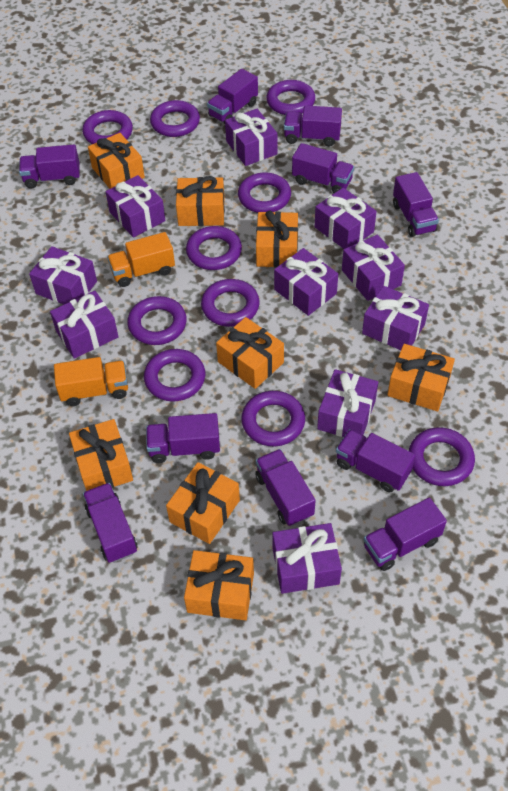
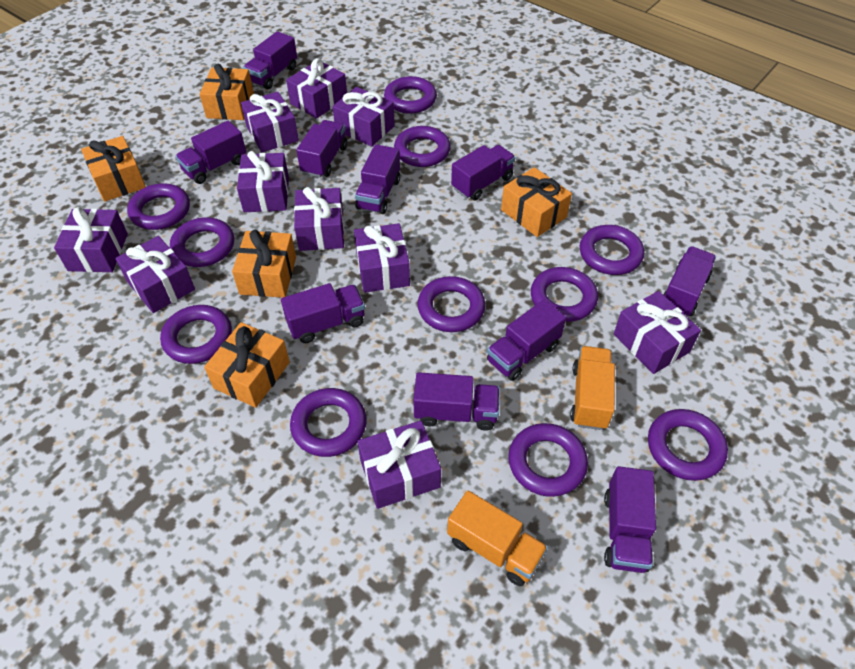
orange gift: 8 -> 5
purple ring: 10 -> 11

